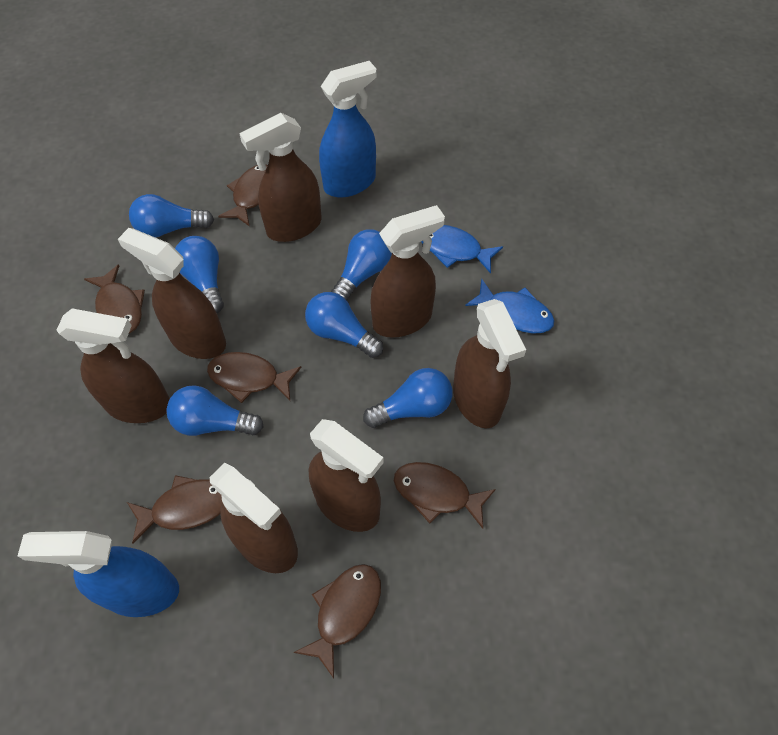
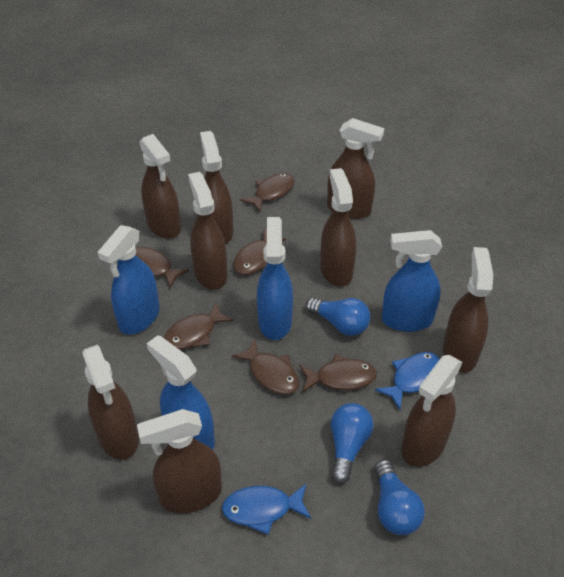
blue light bulb: 6 -> 3
blue spray bottle: 2 -> 4
brown spray bottle: 7 -> 9

